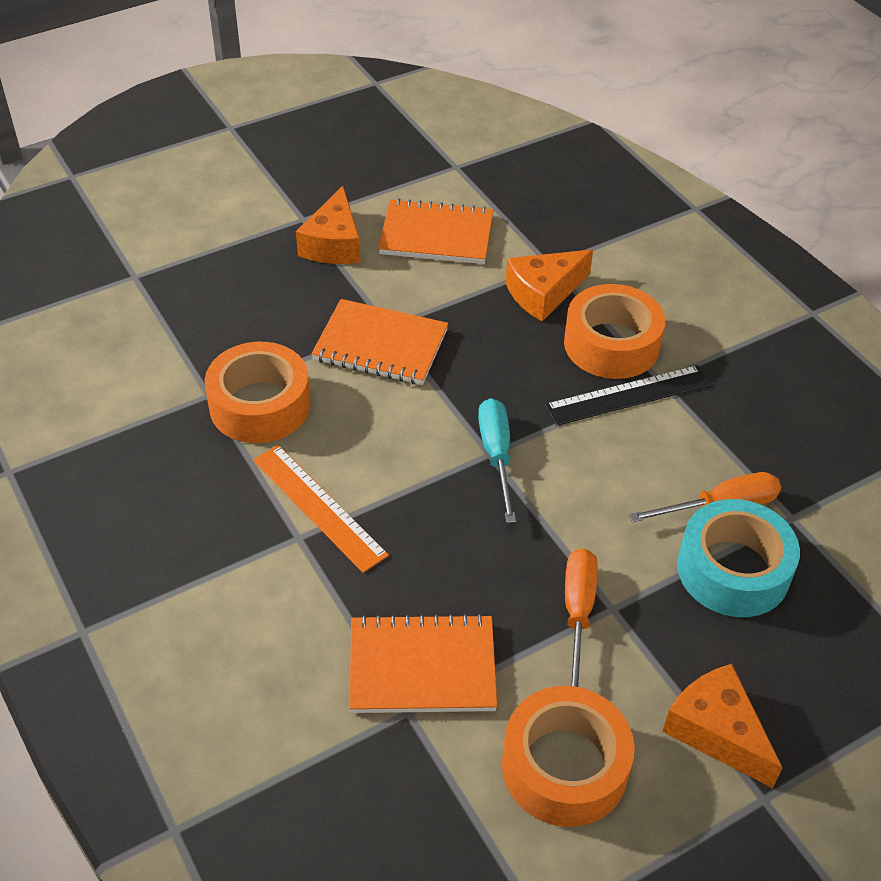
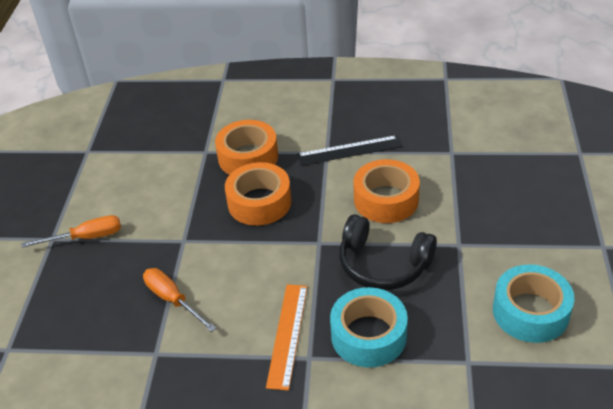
black headphones: 0 -> 1
orange cheese: 3 -> 0
orange notebook: 3 -> 0
turquoise screwdriver: 1 -> 0
turquoise tape: 1 -> 2

